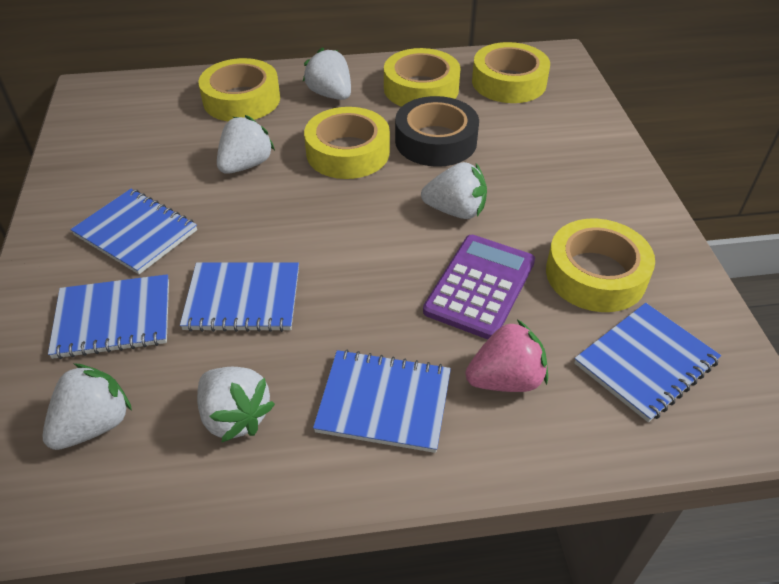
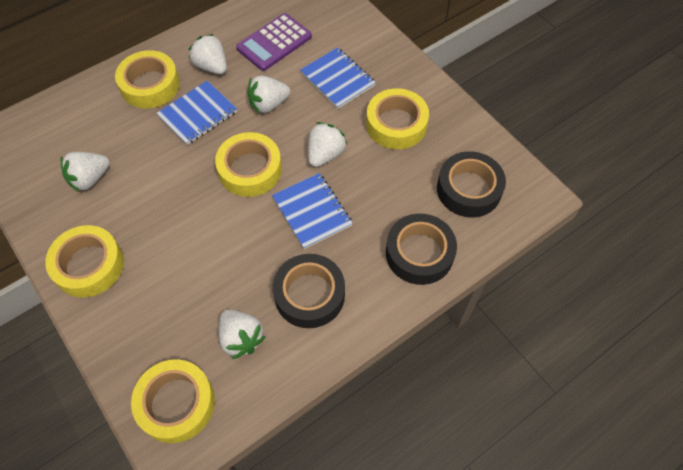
black tape: 1 -> 3
blue notebook: 5 -> 3
pink strawberry: 1 -> 0

